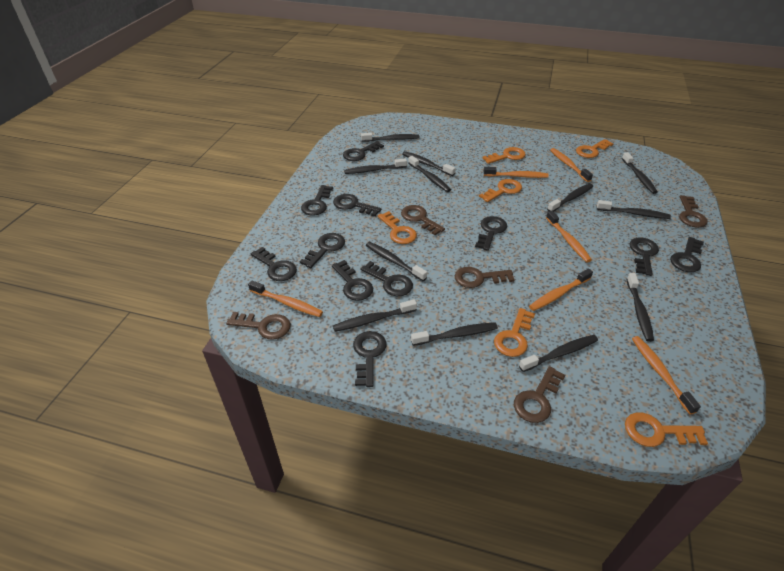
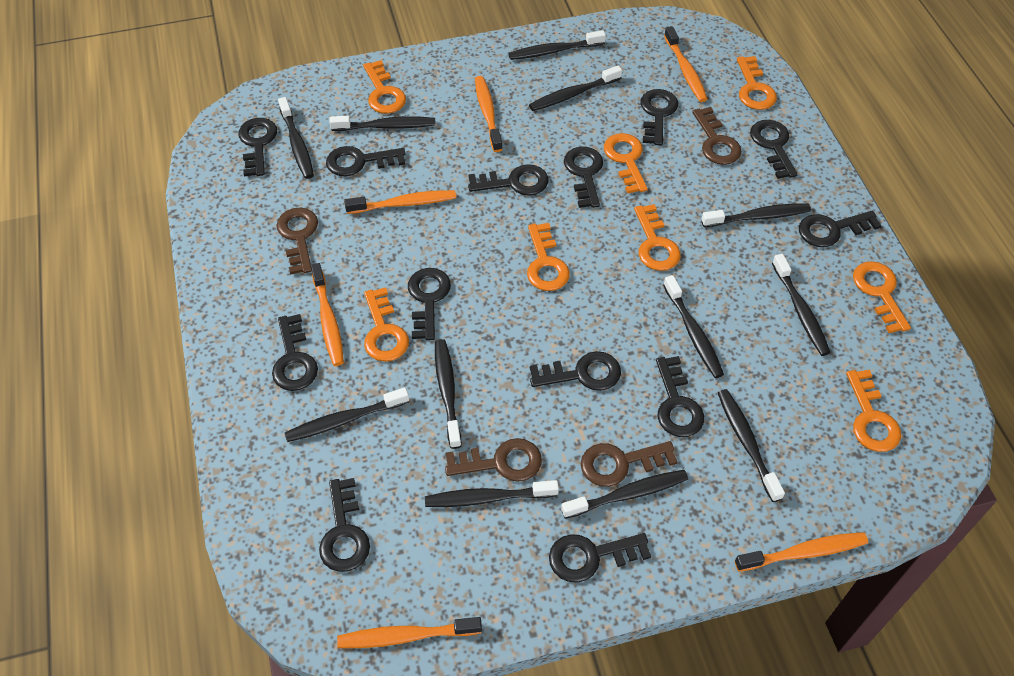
black key: 11 -> 13
brown key: 5 -> 4
orange key: 6 -> 8

